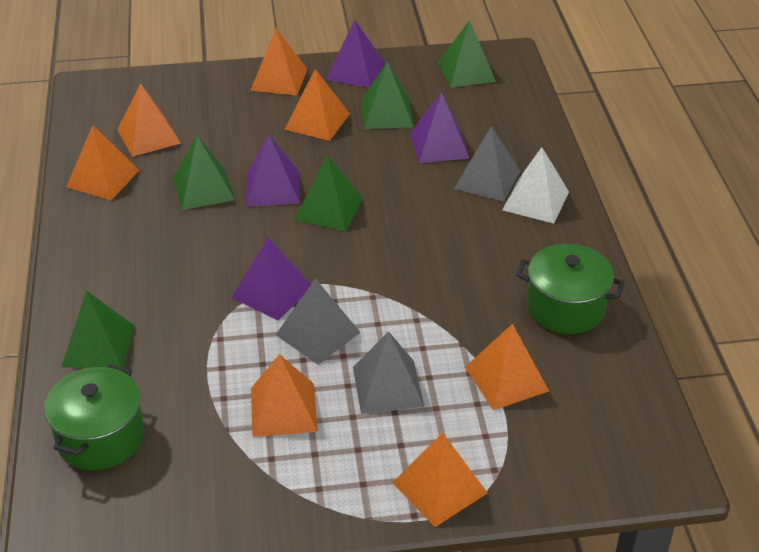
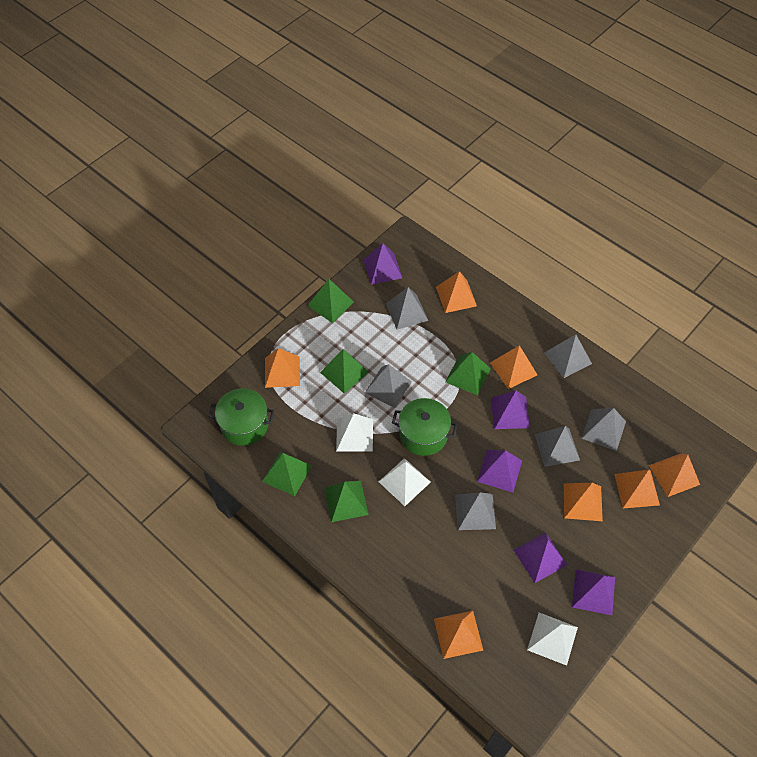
grey pyramid: 3 -> 6
purple pyramid: 4 -> 5
white pyramid: 1 -> 3

